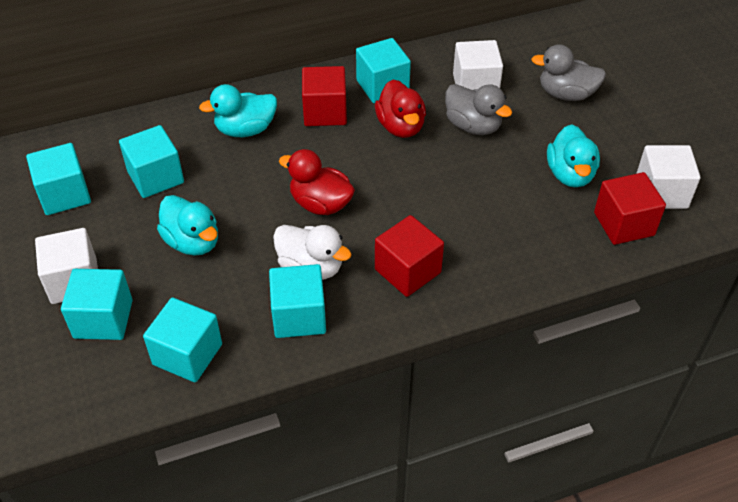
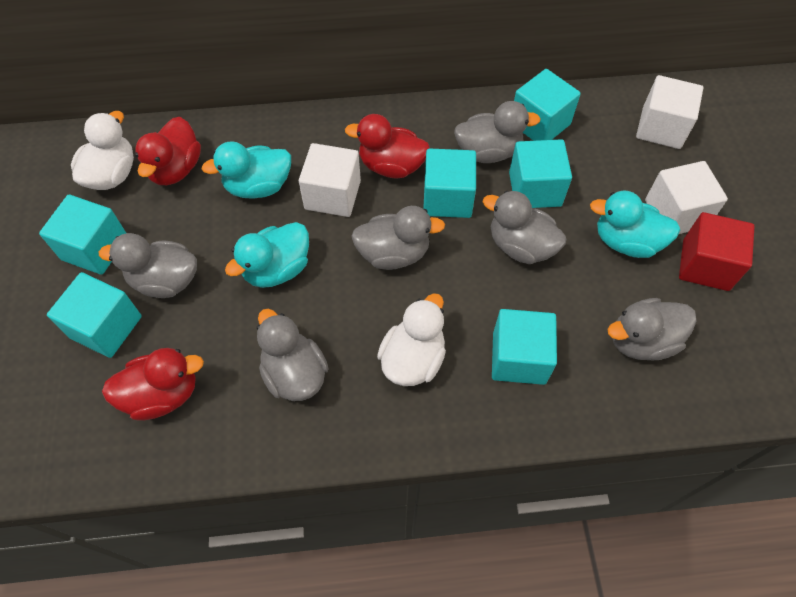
grey duck: 2 -> 6
red cube: 3 -> 1
red duck: 2 -> 3
white duck: 1 -> 2

